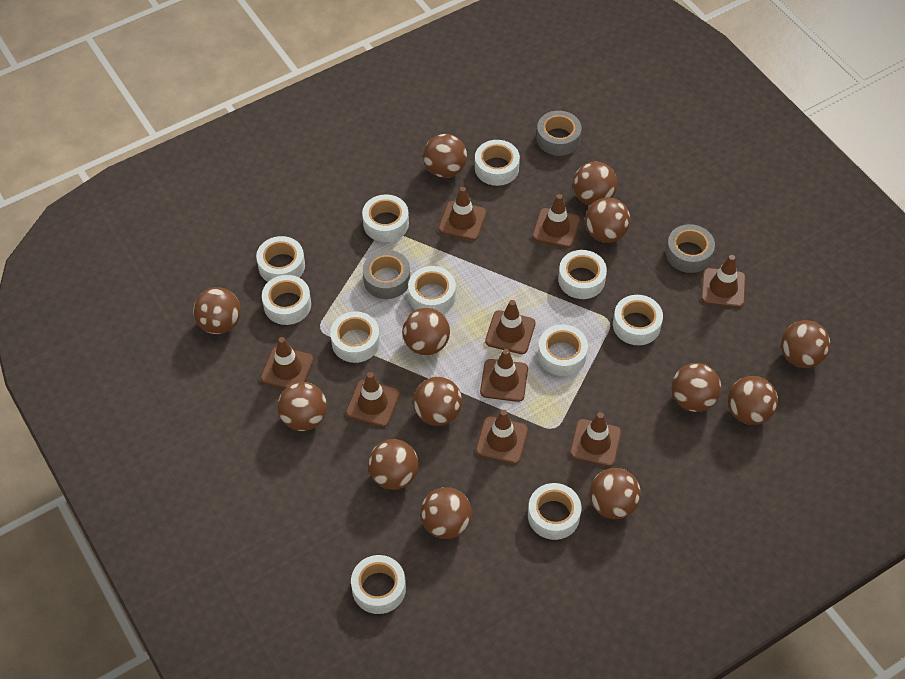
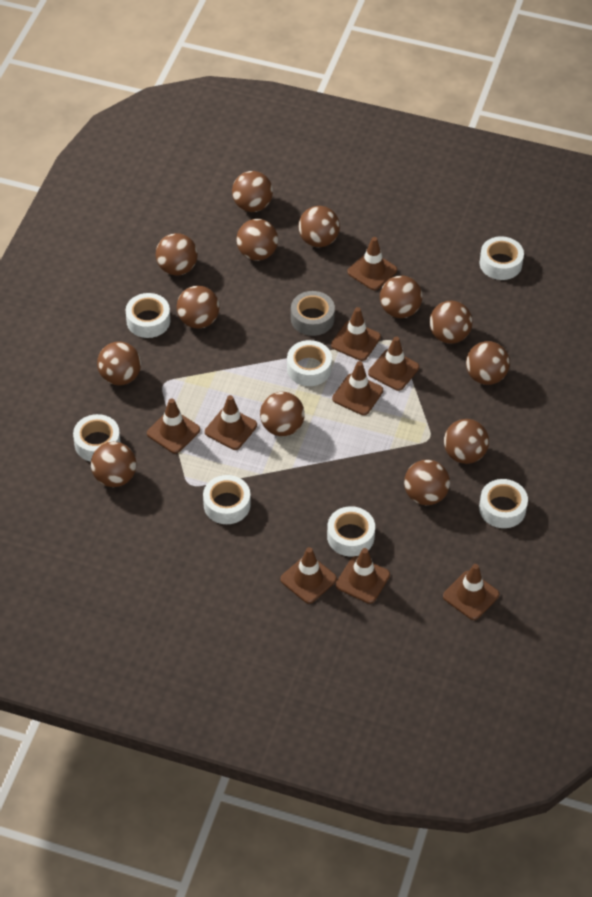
grey tape: 3 -> 1
white tape: 11 -> 7

